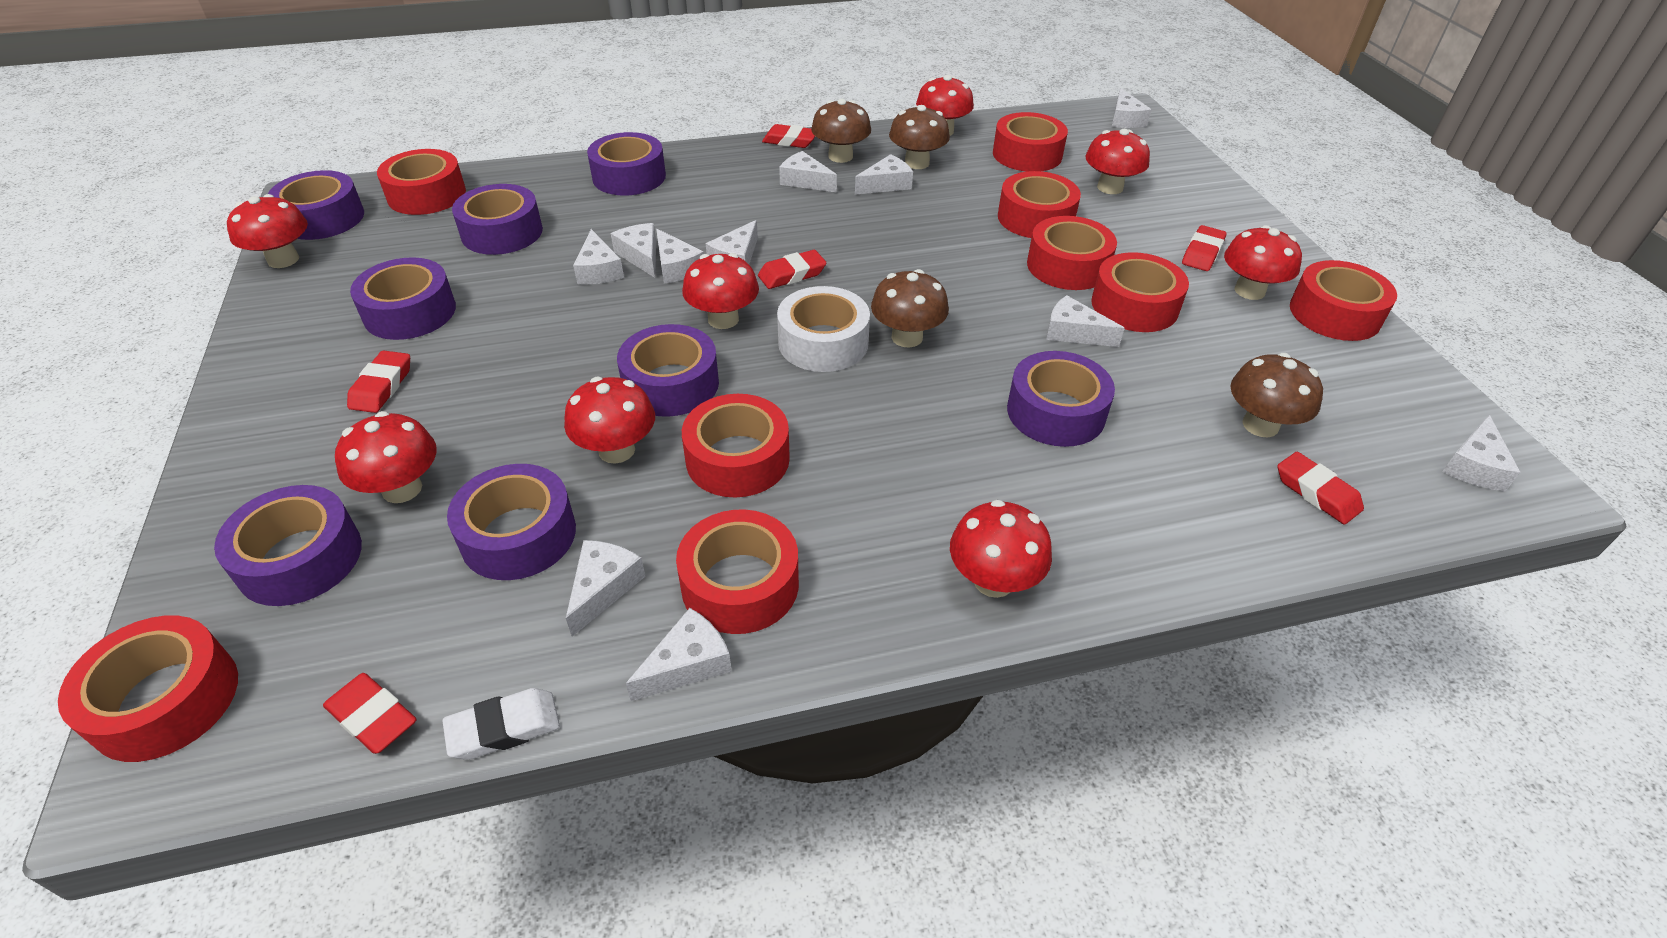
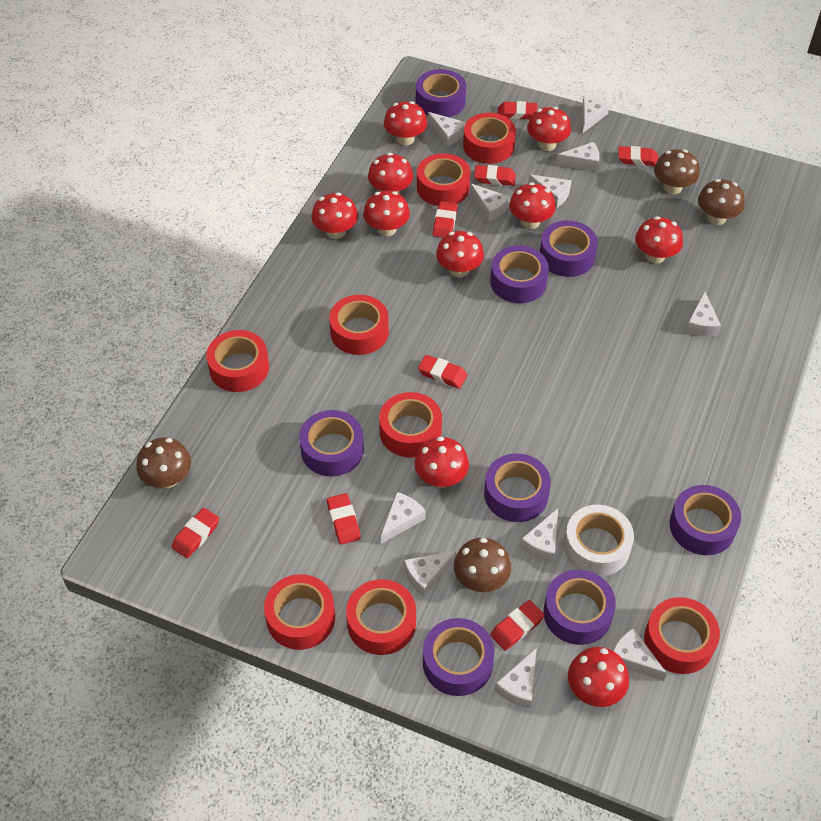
red eraser: 6 -> 8
red mushroom: 8 -> 10
red tape: 9 -> 8
white eraser: 1 -> 0

